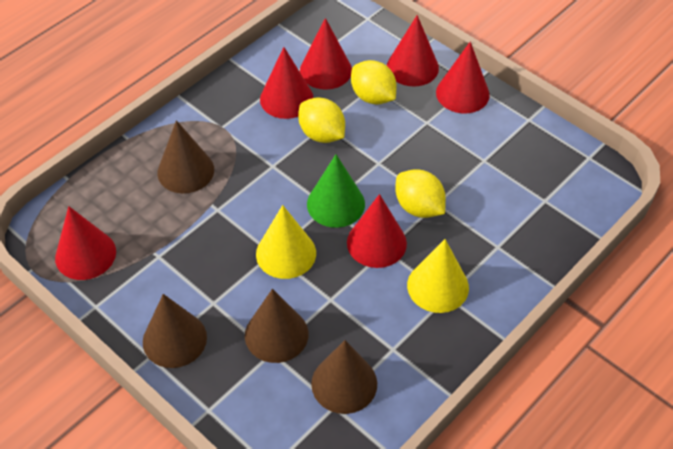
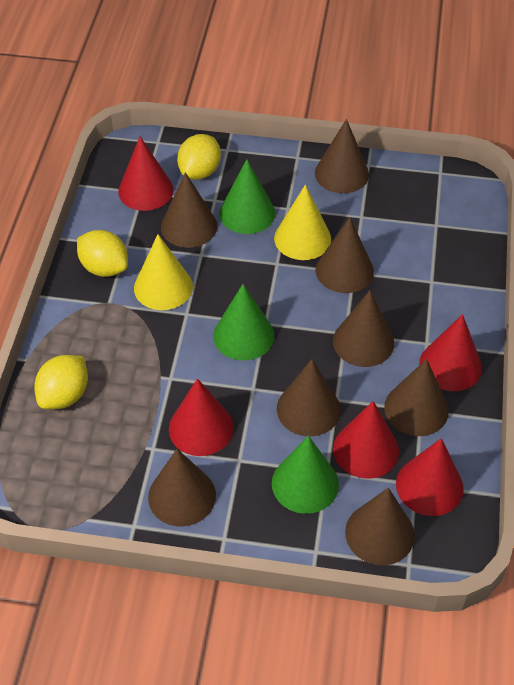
brown cone: 4 -> 8
green cone: 1 -> 3
red cone: 6 -> 5

